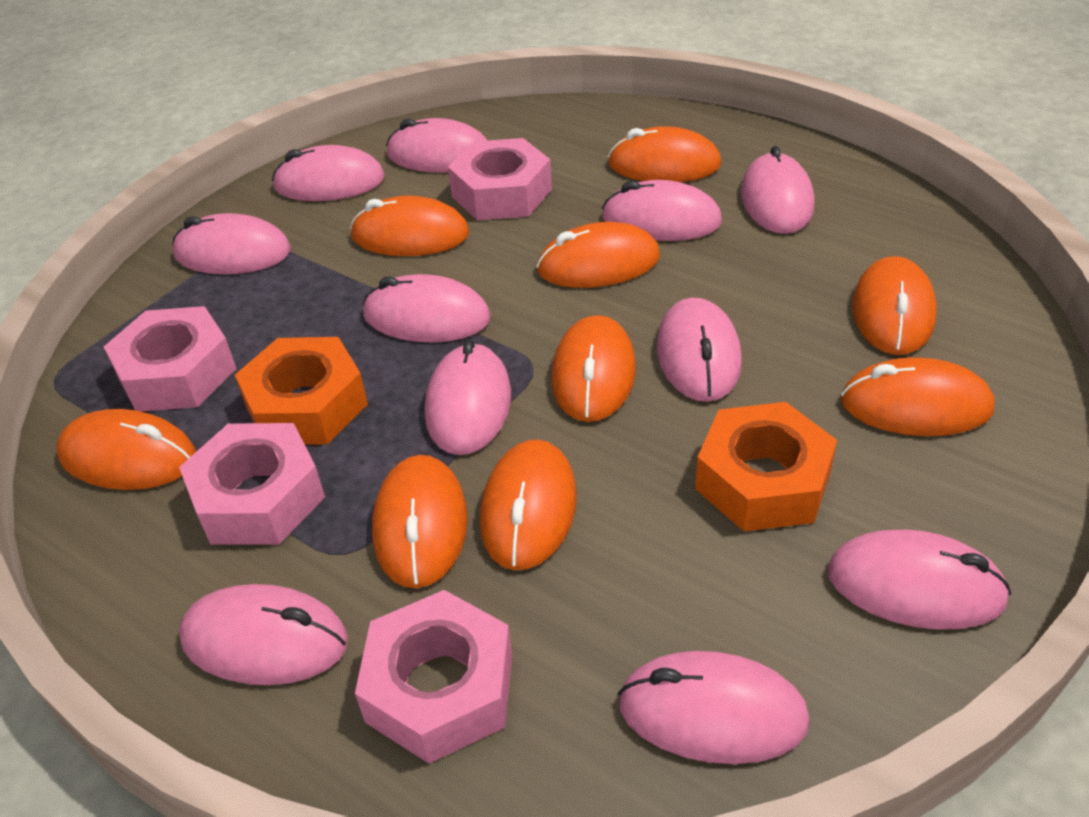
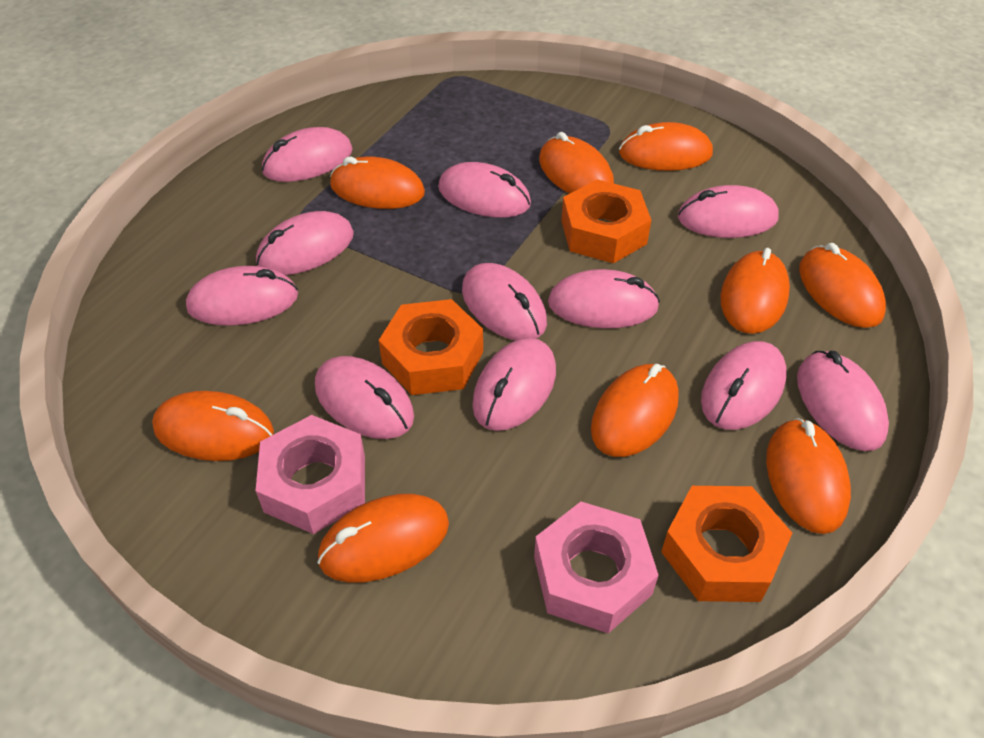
orange nut: 2 -> 3
pink nut: 4 -> 2

